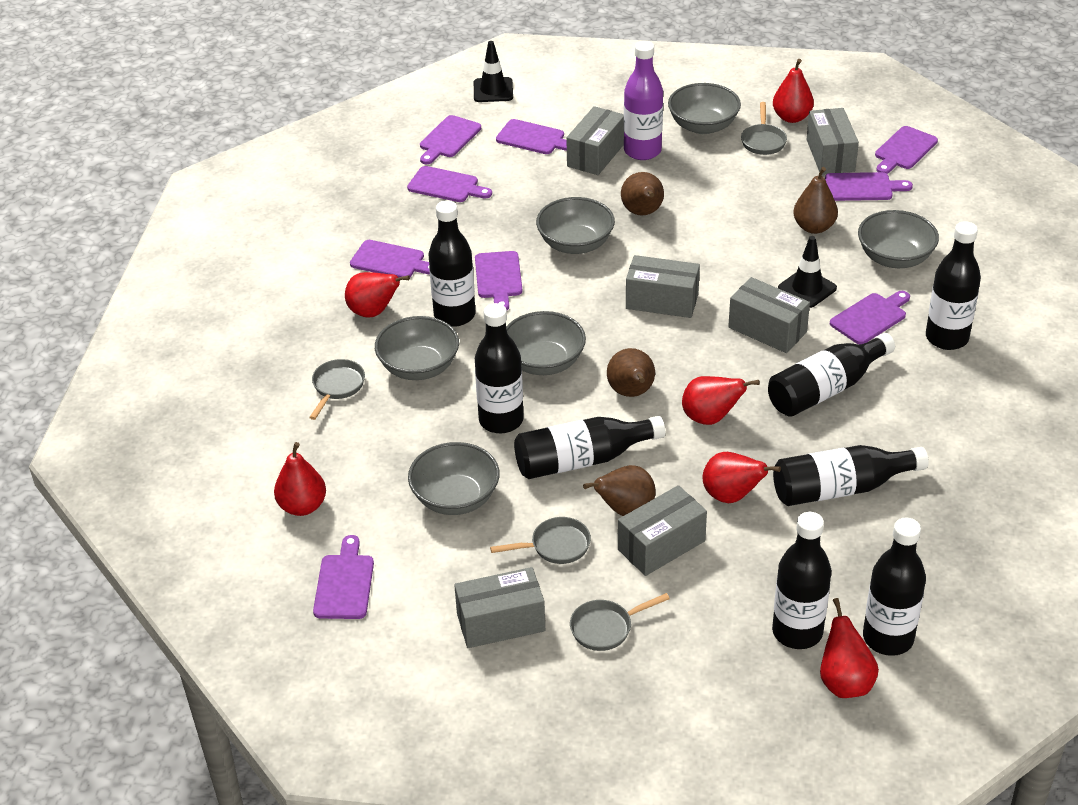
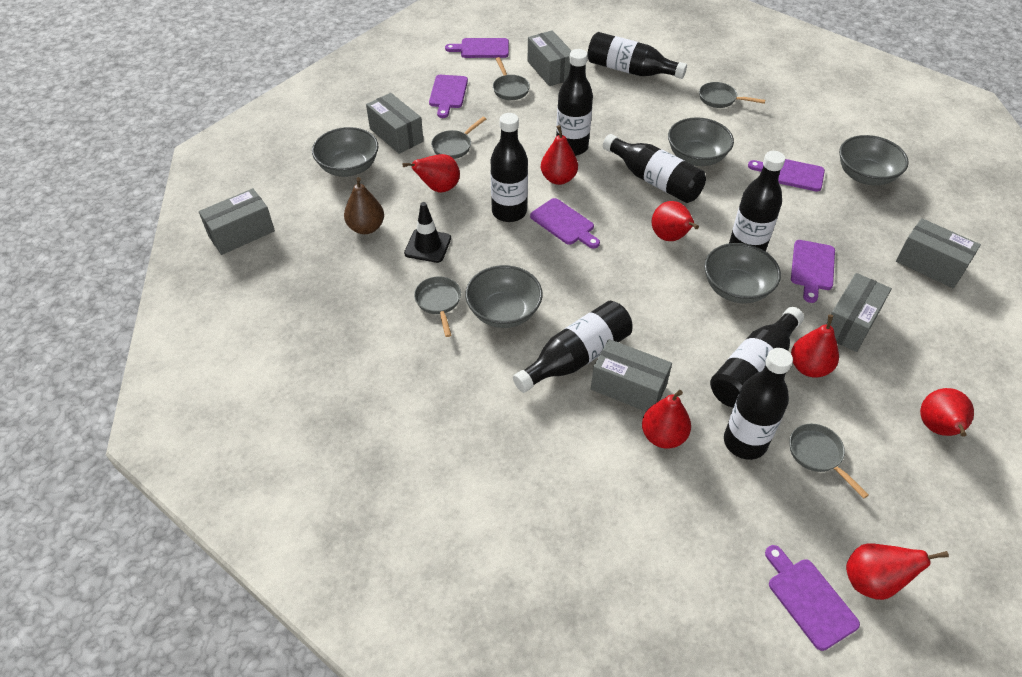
black traffic cone: 2 -> 1
brown pear: 4 -> 1
grey bowl: 6 -> 5
grey pan: 4 -> 5
purple bottle: 1 -> 0
purple cutting board: 9 -> 6
red pear: 6 -> 7

